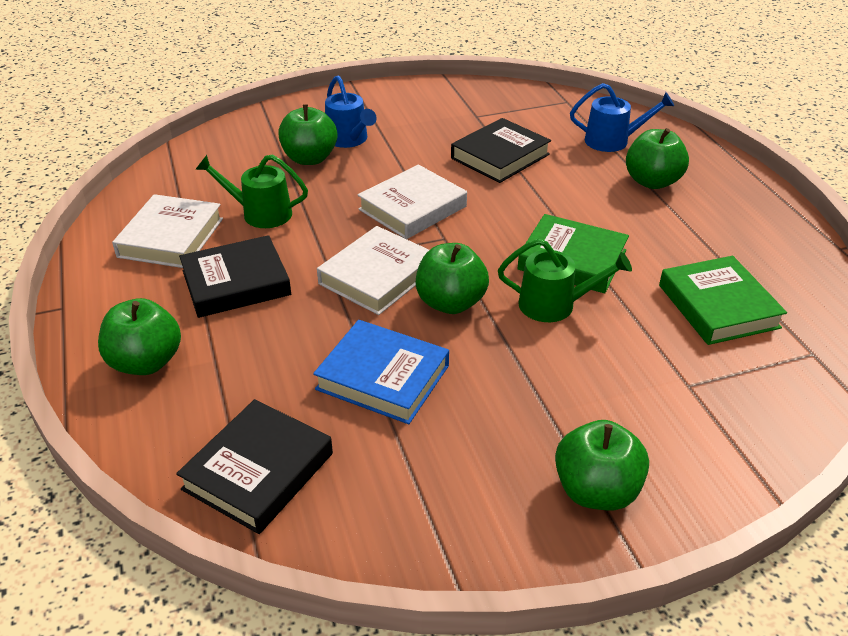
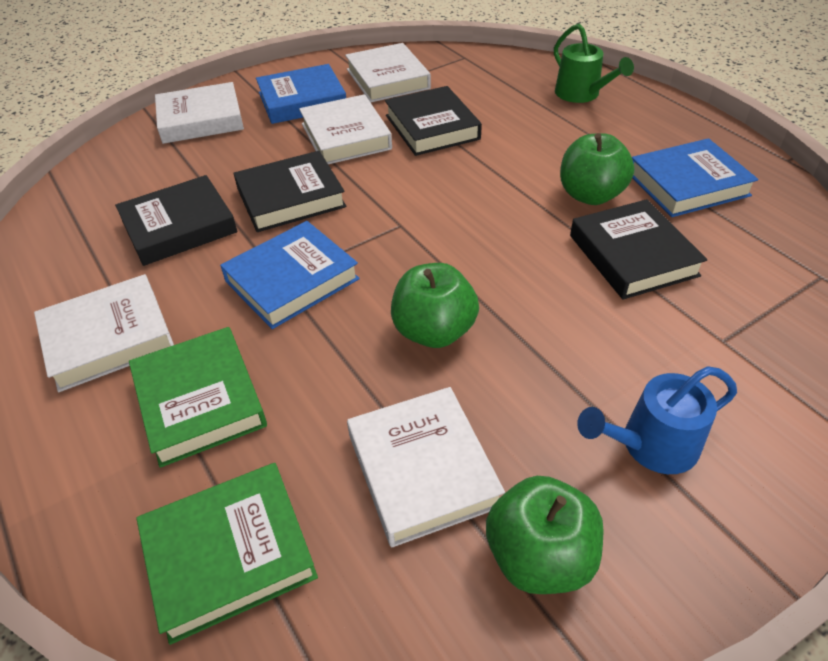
black book: 3 -> 4
blue book: 1 -> 3
blue watering can: 2 -> 1
green apple: 5 -> 3
green watering can: 2 -> 1
white book: 3 -> 5

